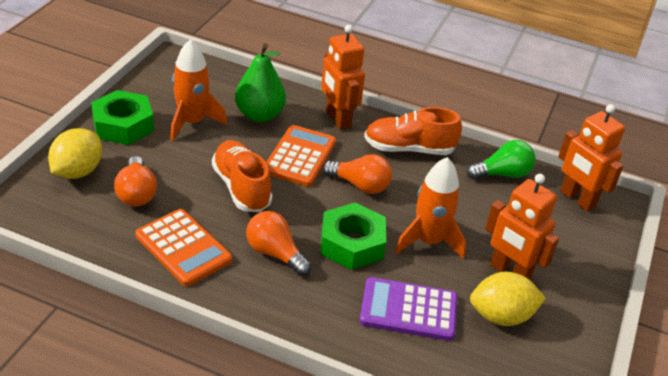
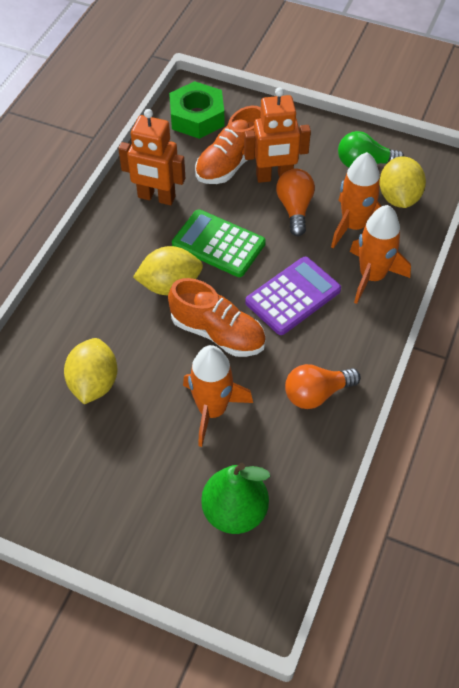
green calculator: 0 -> 1
green nut: 2 -> 1
orange calculator: 2 -> 0
orange light bulb: 3 -> 2
orange robot: 3 -> 2
orange rocket: 2 -> 3
yellow lemon: 2 -> 3

